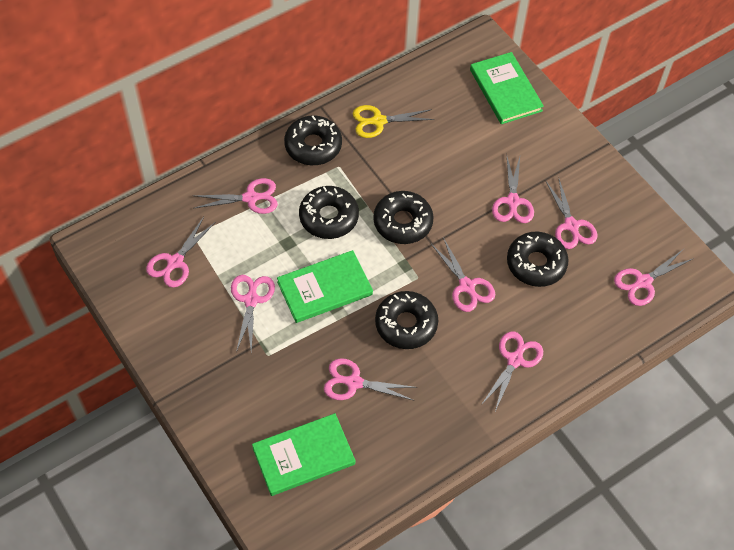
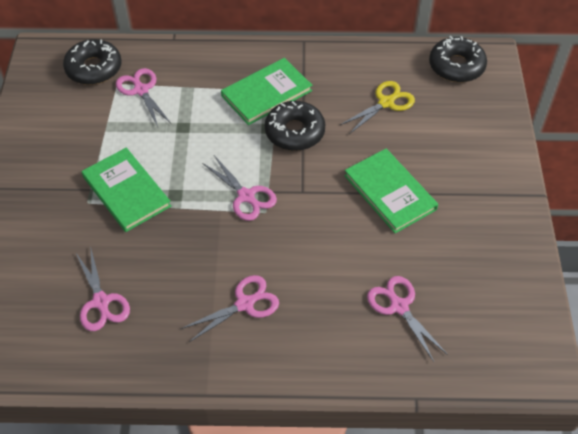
black donut: 5 -> 3
pink scissors: 9 -> 5

